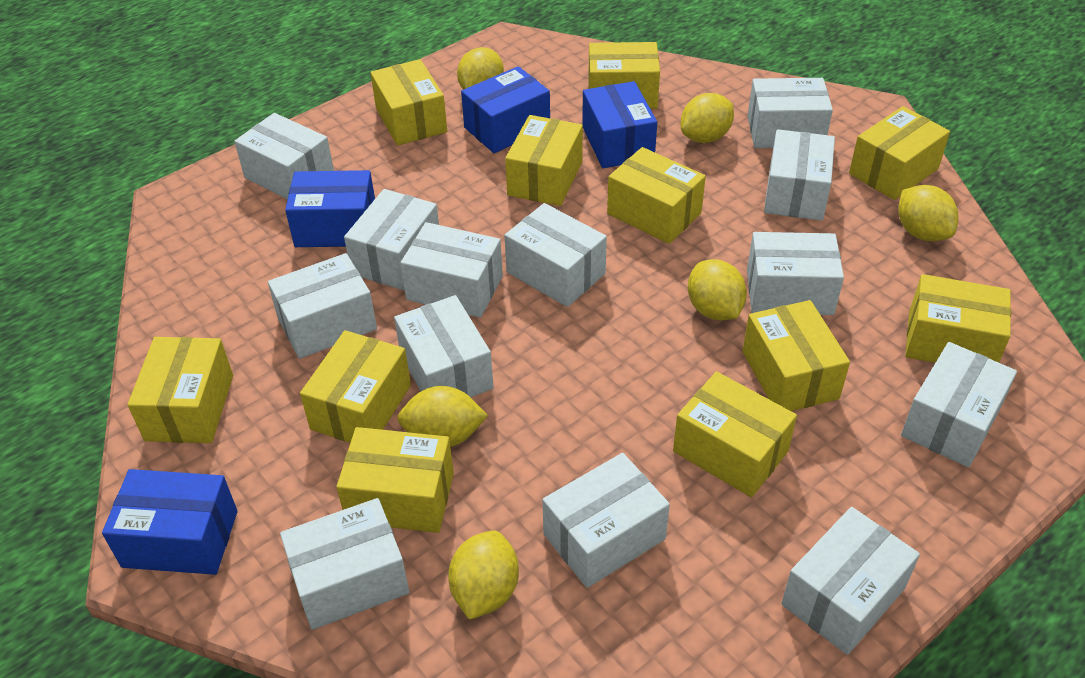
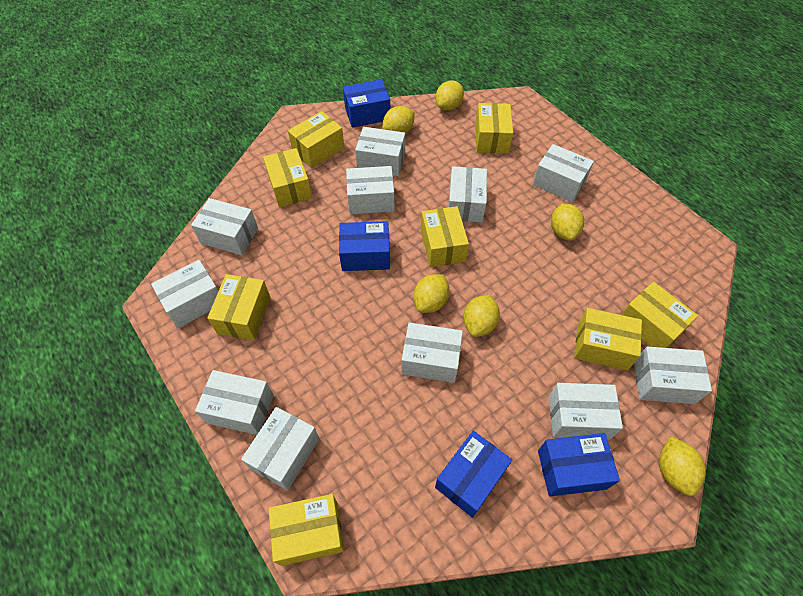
white box: 13 -> 11
yellow box: 11 -> 8

